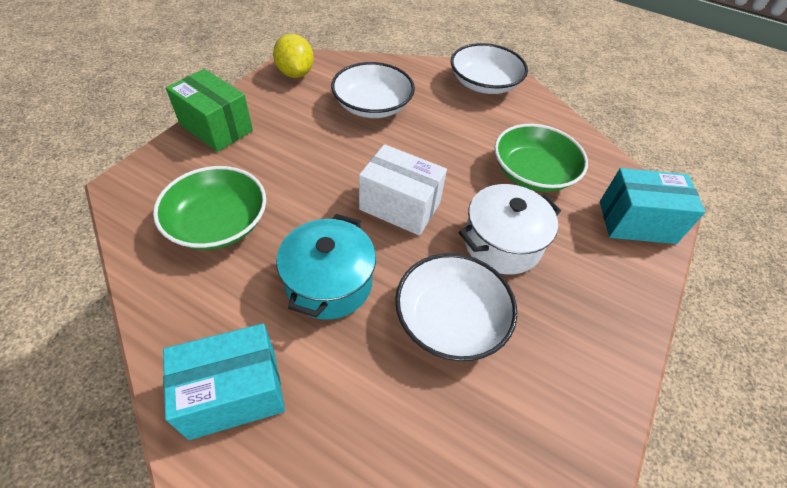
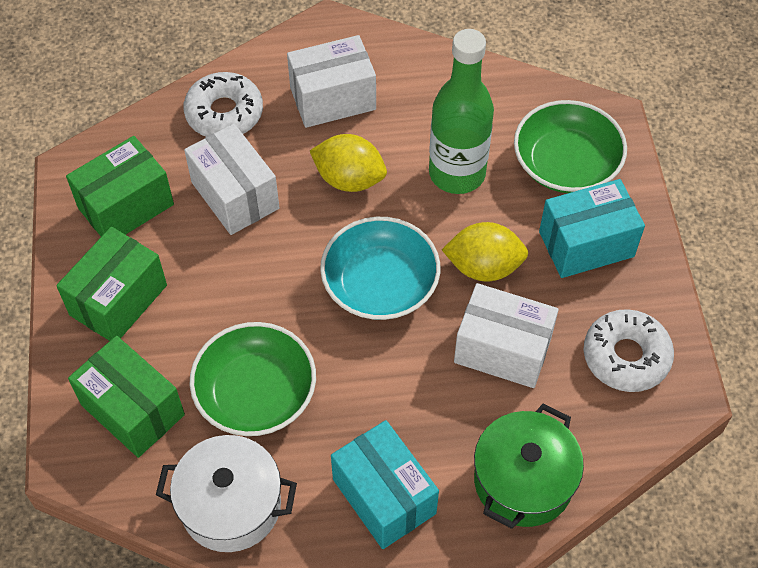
green bottle: 0 -> 1
green box: 1 -> 3
green pot: 0 -> 1
turquoise bowl: 0 -> 1
turquoise pot: 1 -> 0
white bowl: 3 -> 0
white box: 1 -> 3
white donut: 0 -> 2
yellow lemon: 1 -> 2

